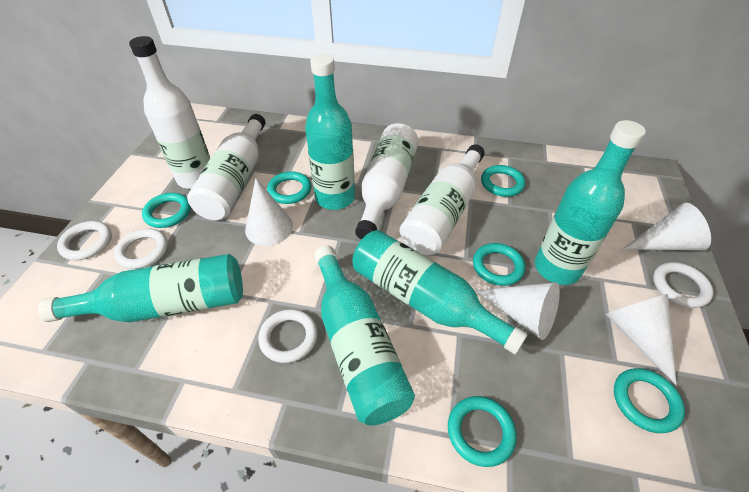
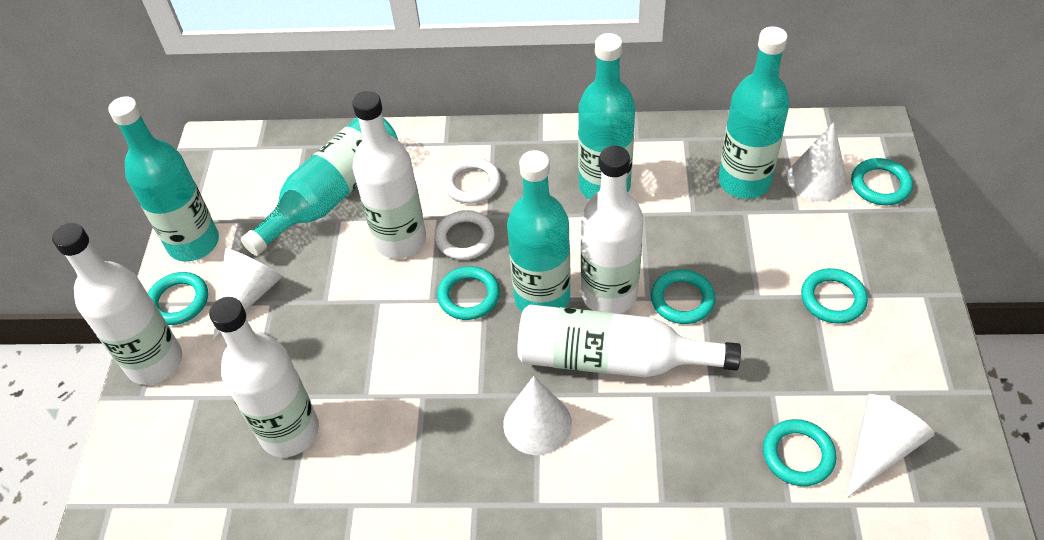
white bottle: 4 -> 5
white ring: 4 -> 2

